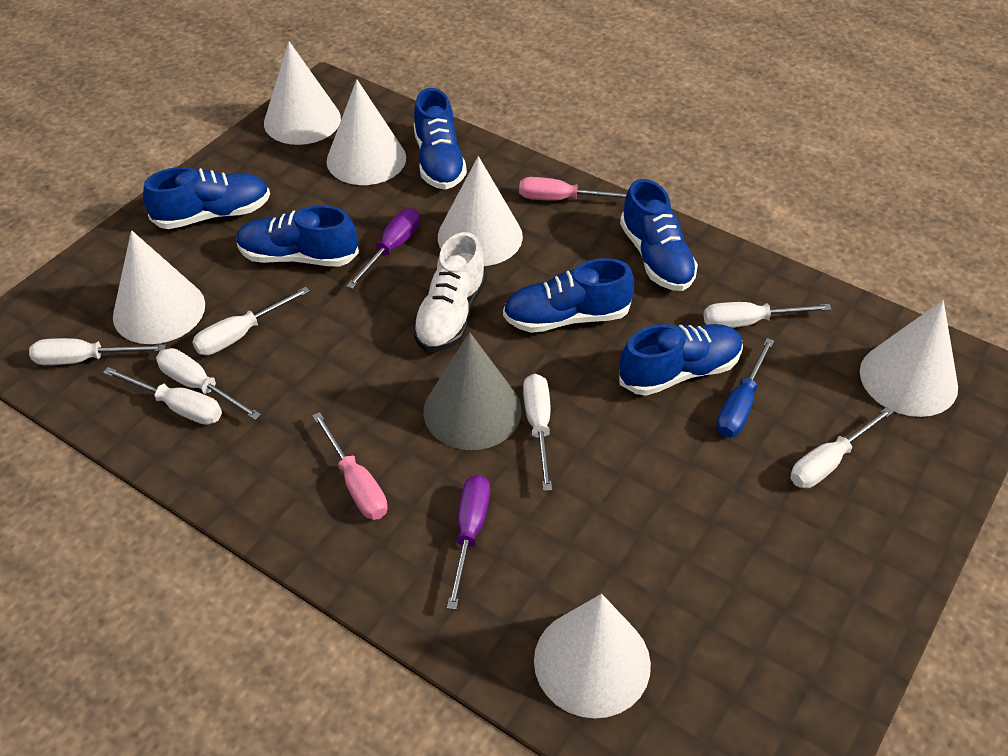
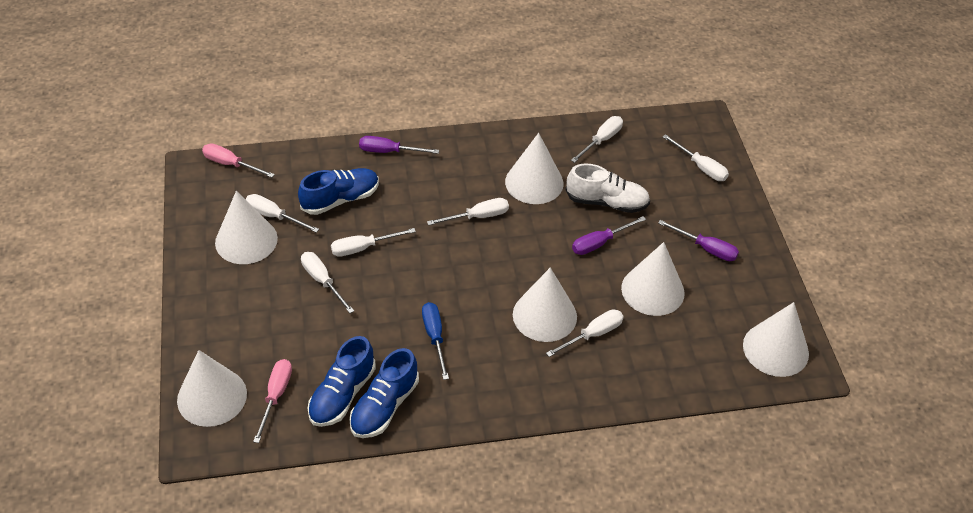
blue shoe: 6 -> 3
grey cone: 1 -> 0
purple screwdriver: 2 -> 3

